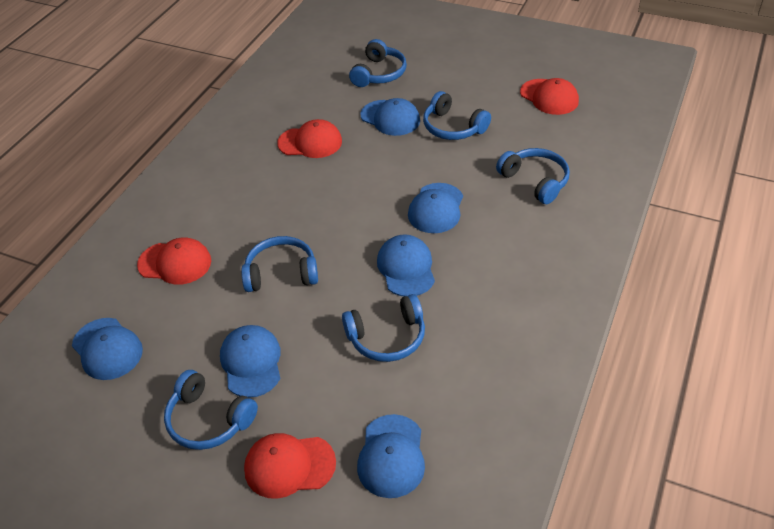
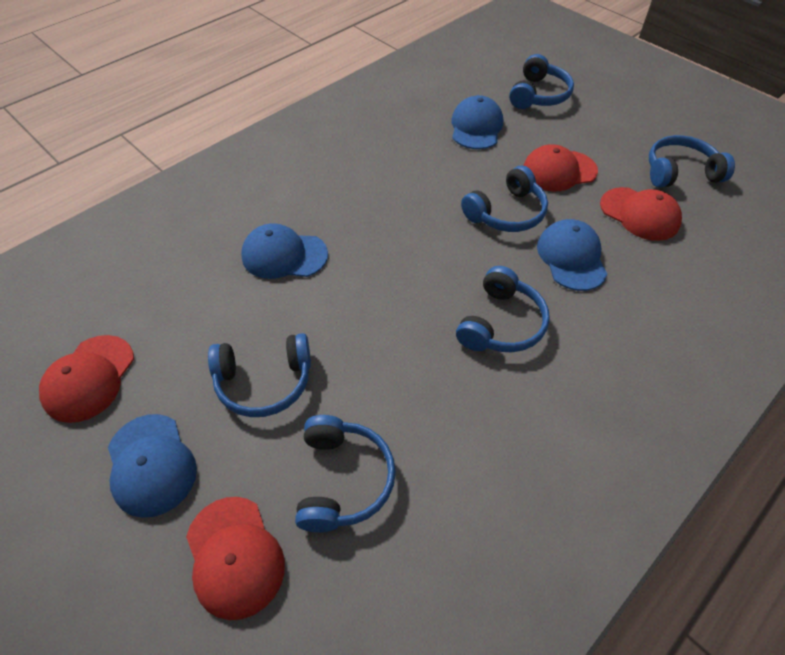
blue cap: 6 -> 4

